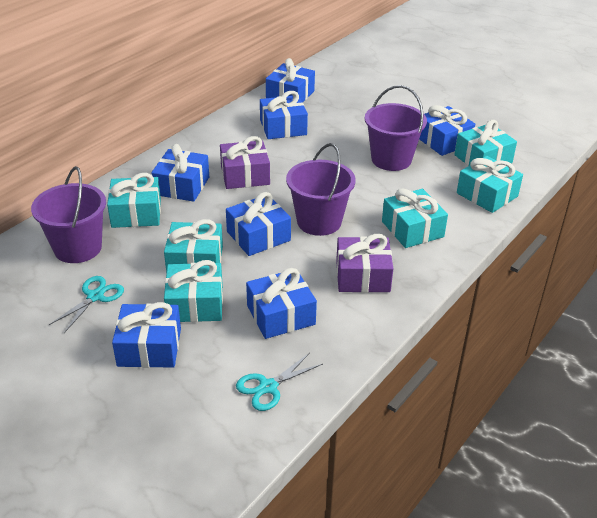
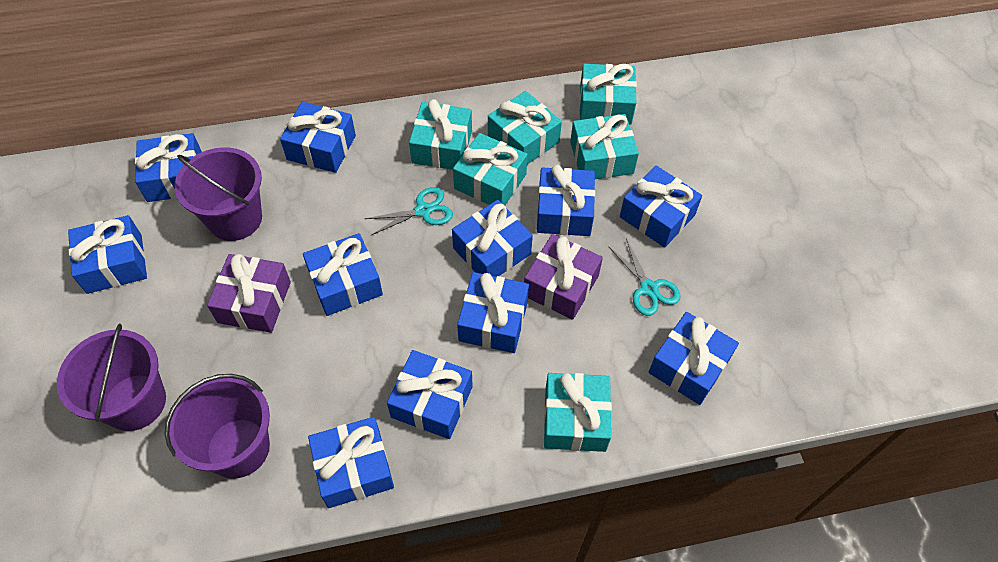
blue gift: 7 -> 11

